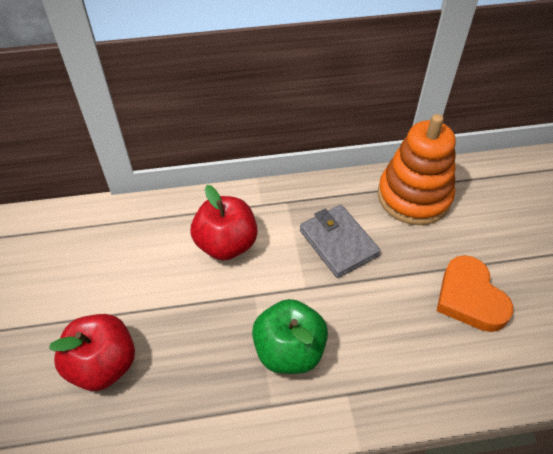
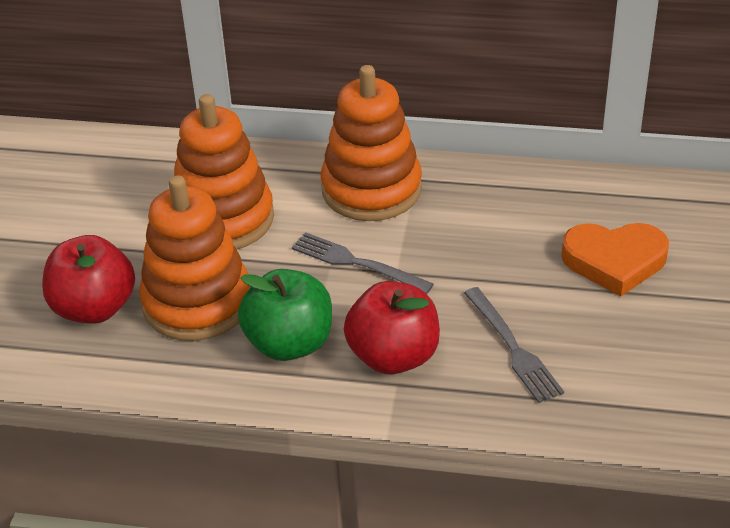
grey fork: 0 -> 2
grey wallet: 1 -> 0
orange stacking toy: 1 -> 3

